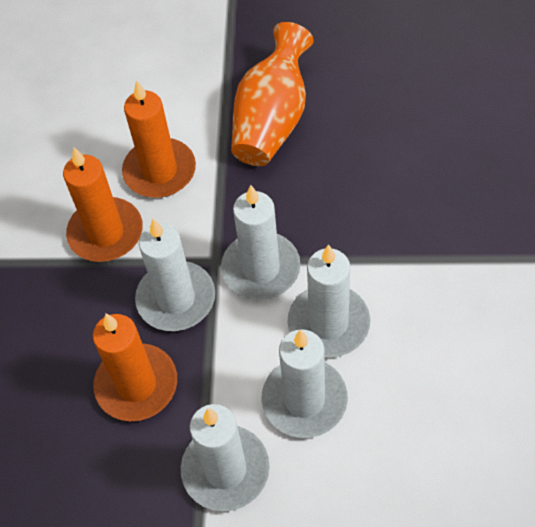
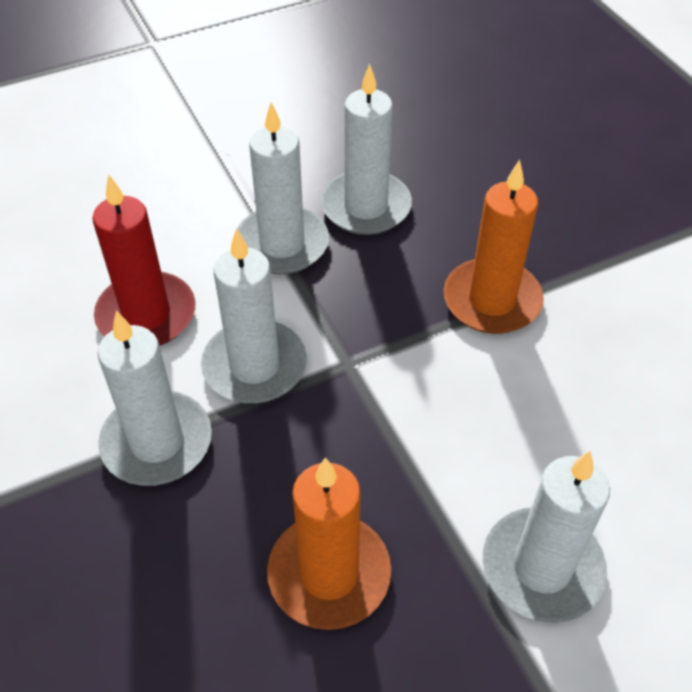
orange candle: 3 -> 2
orange vase: 1 -> 0
red candle: 0 -> 1

